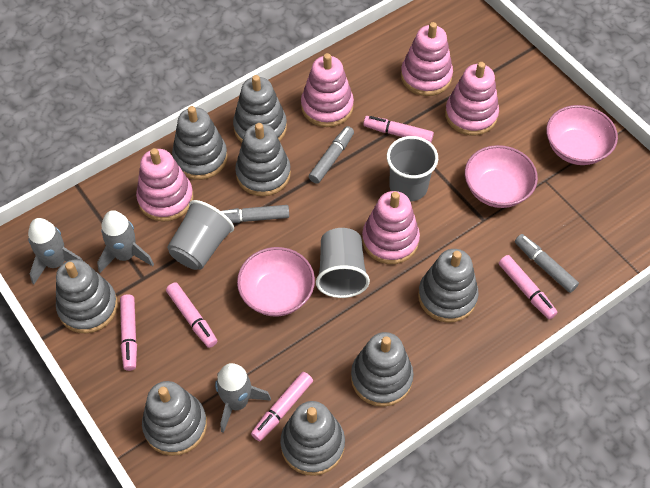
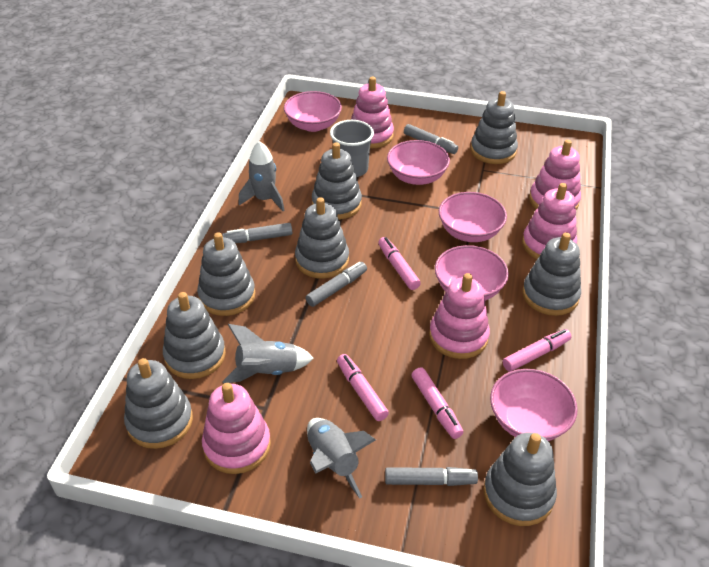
grey cup: 3 -> 1
grey marker: 3 -> 4
pink bowl: 3 -> 5
pink marker: 5 -> 4

